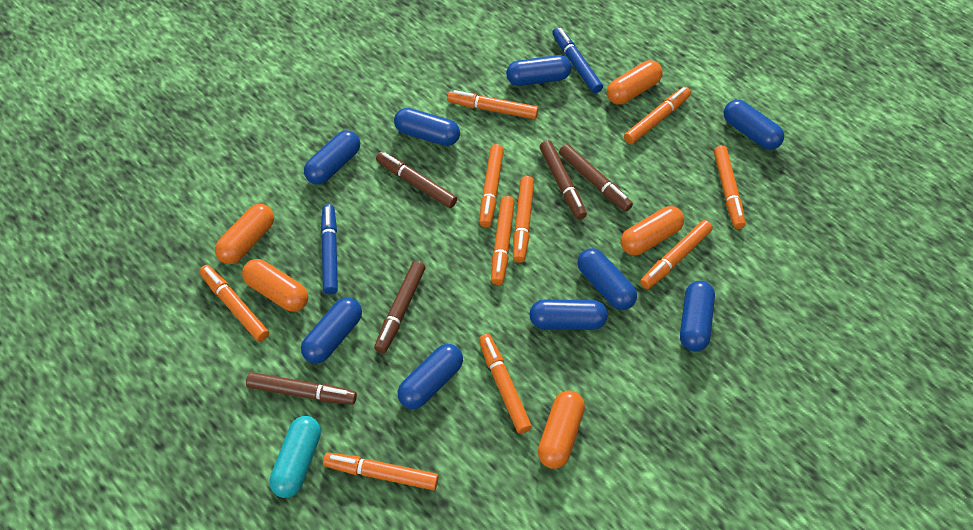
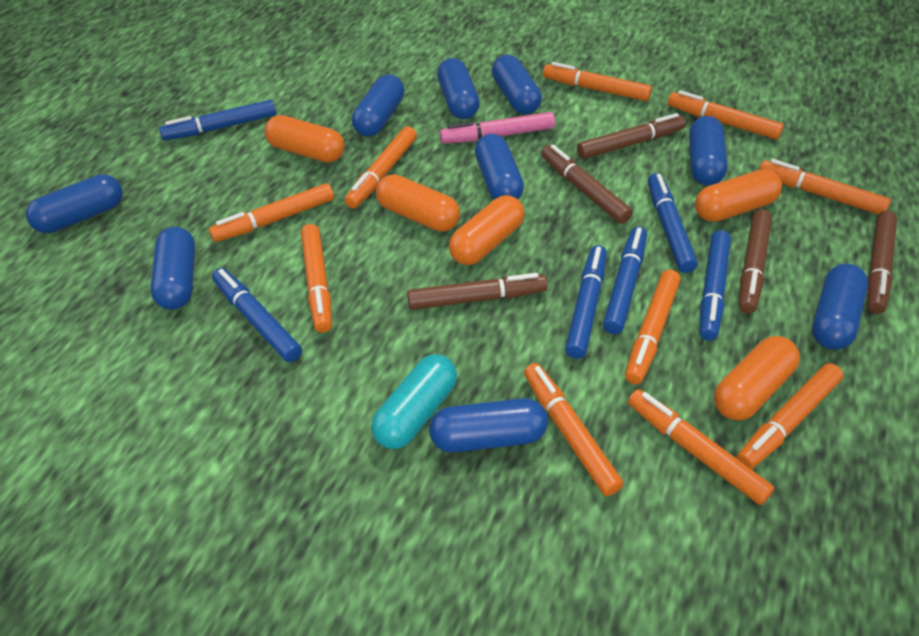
blue marker: 2 -> 6
pink marker: 0 -> 1

